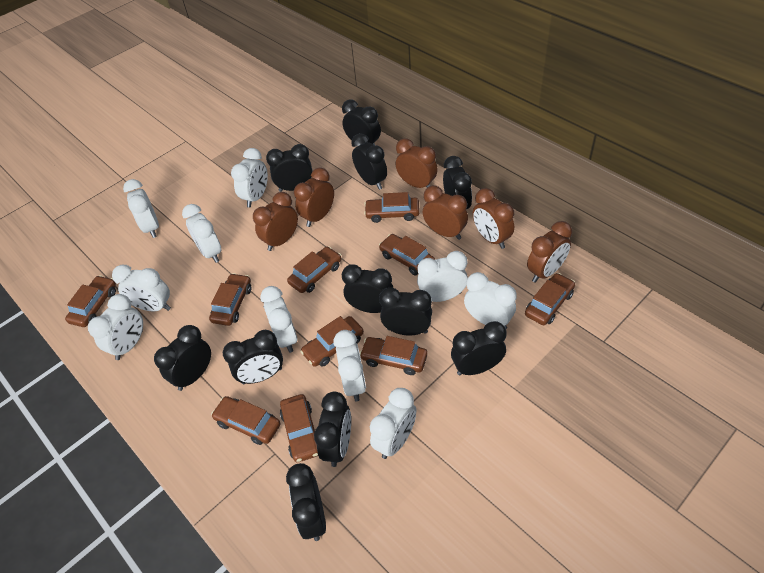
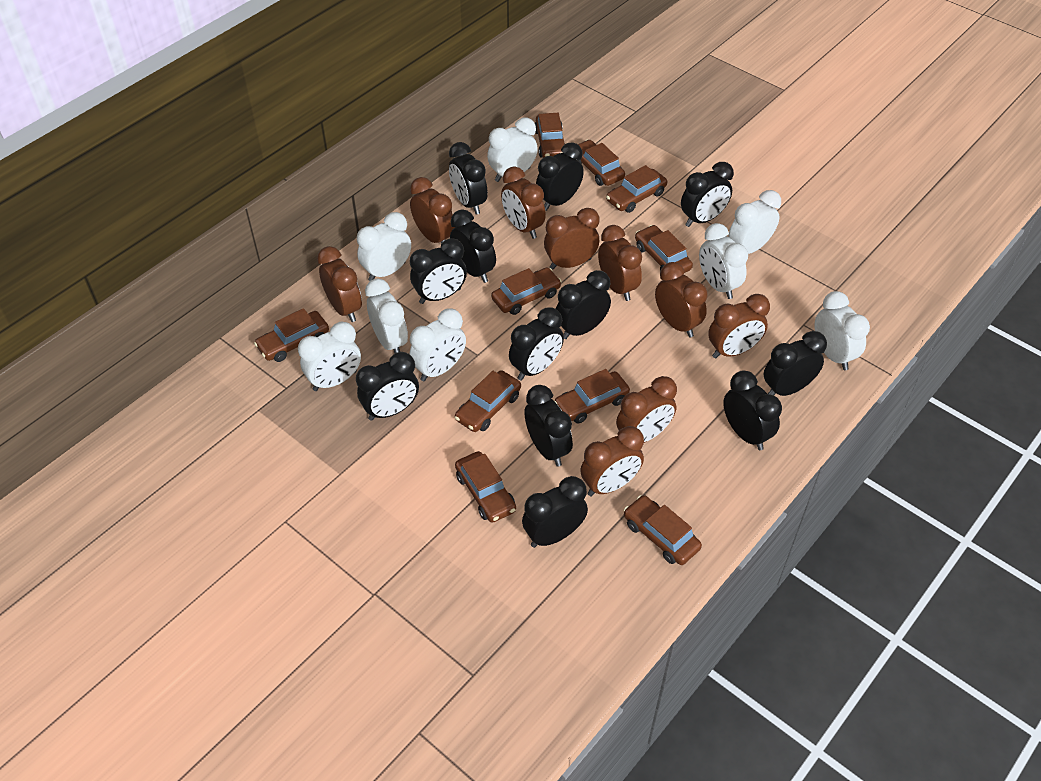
black clock: 11 -> 12
brown clock: 6 -> 9
white clock: 10 -> 8

